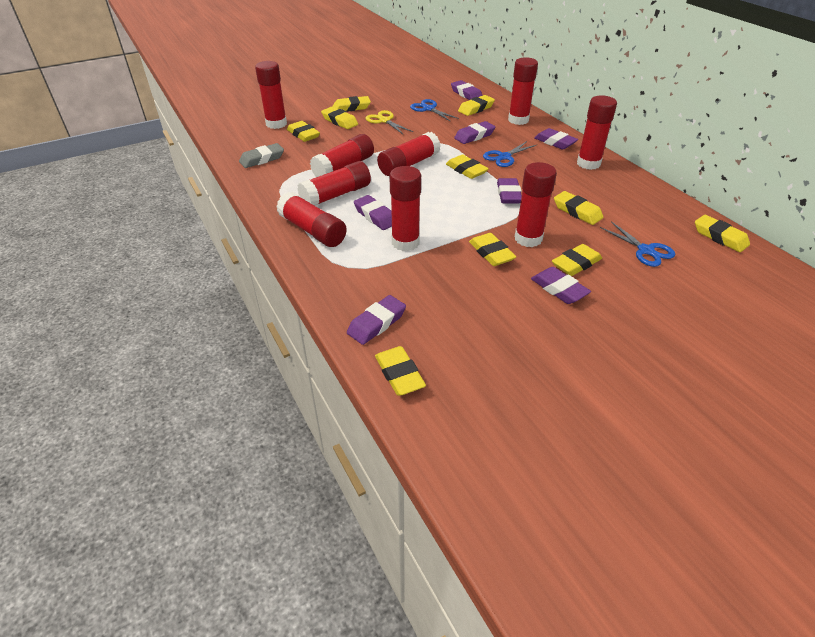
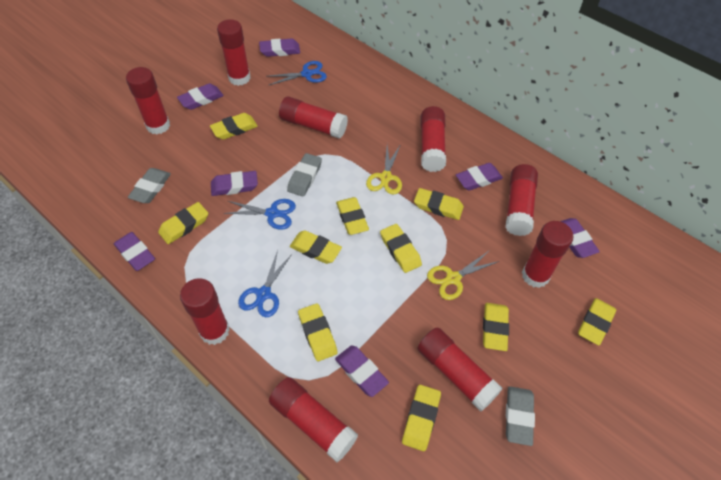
grey eraser: 1 -> 3
yellow scissors: 1 -> 2

